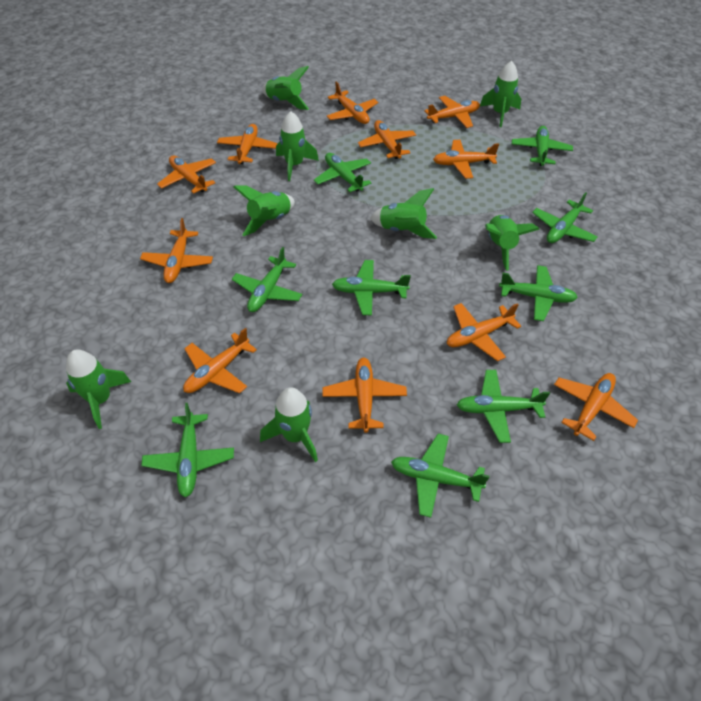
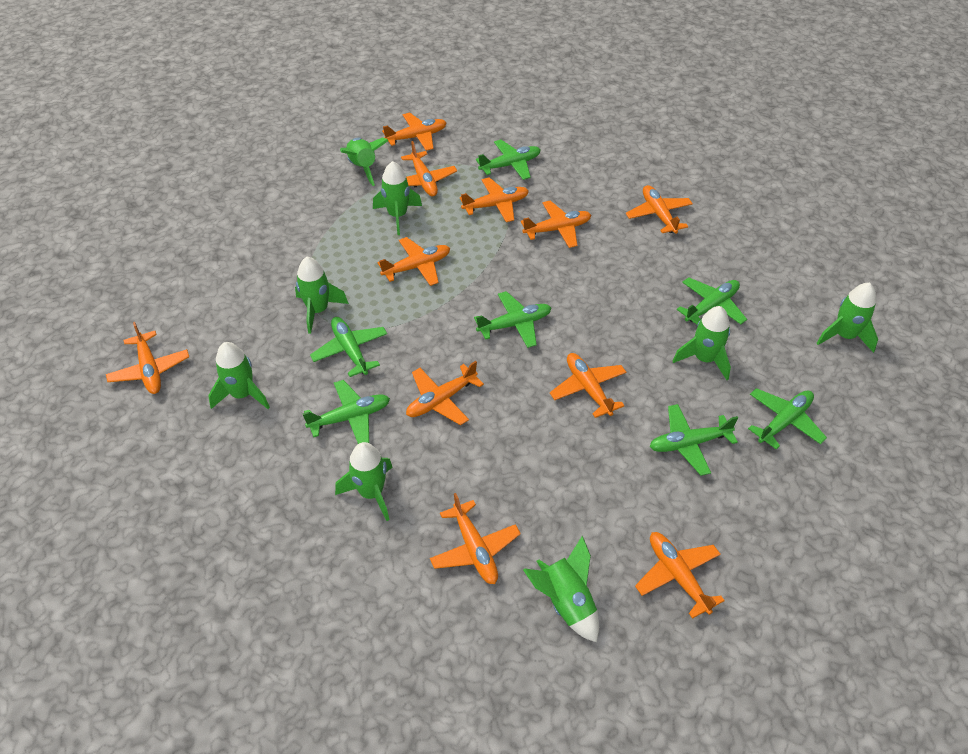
green plane: 9 -> 7

